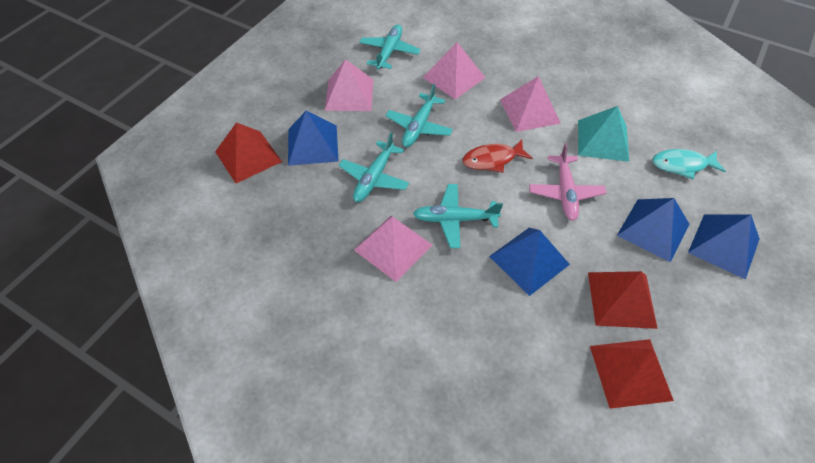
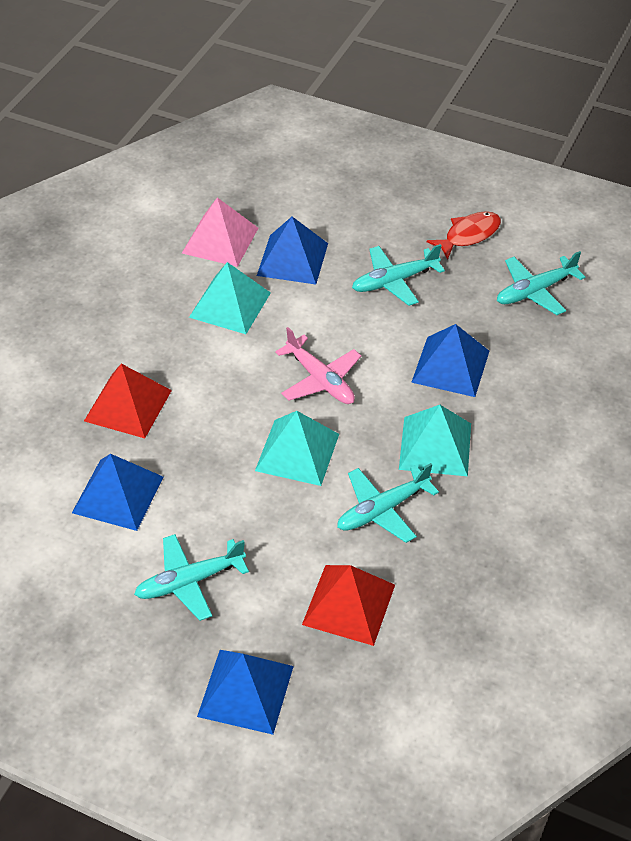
pink pyramid: 4 -> 1
red pyramid: 3 -> 2
turquoise fish: 1 -> 0
turquoise pyramid: 1 -> 3

